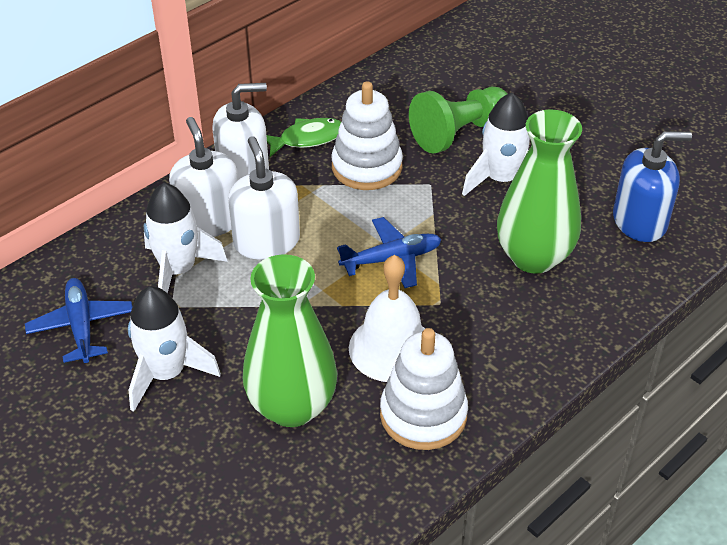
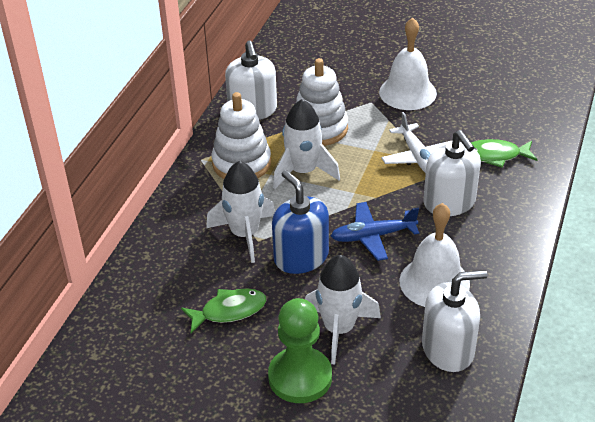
blue plane: 2 -> 1
green fish: 1 -> 2
green vase: 2 -> 0
white bell: 1 -> 2
white plane: 0 -> 1

